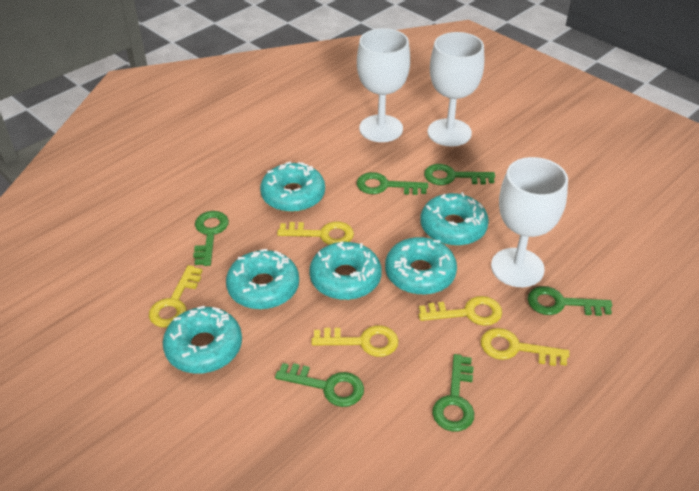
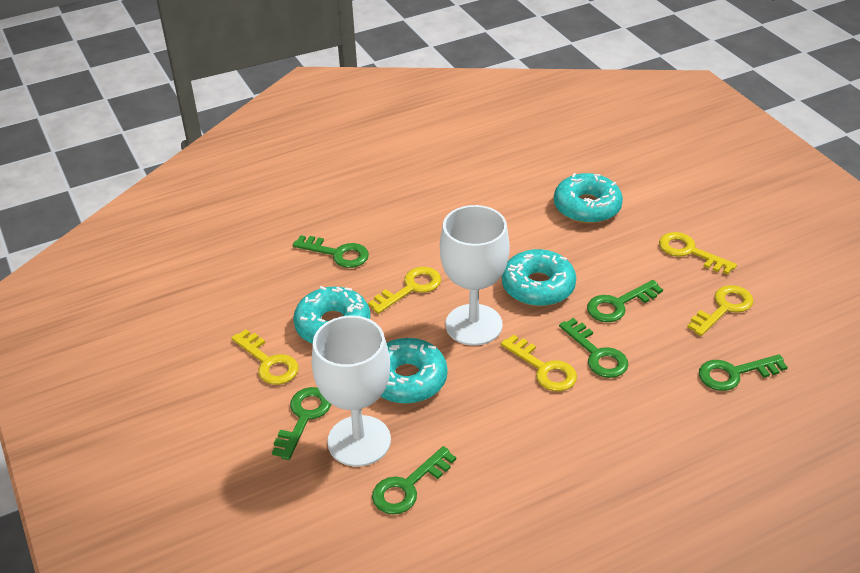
turquoise donut: 6 -> 4
white goblet: 3 -> 2

